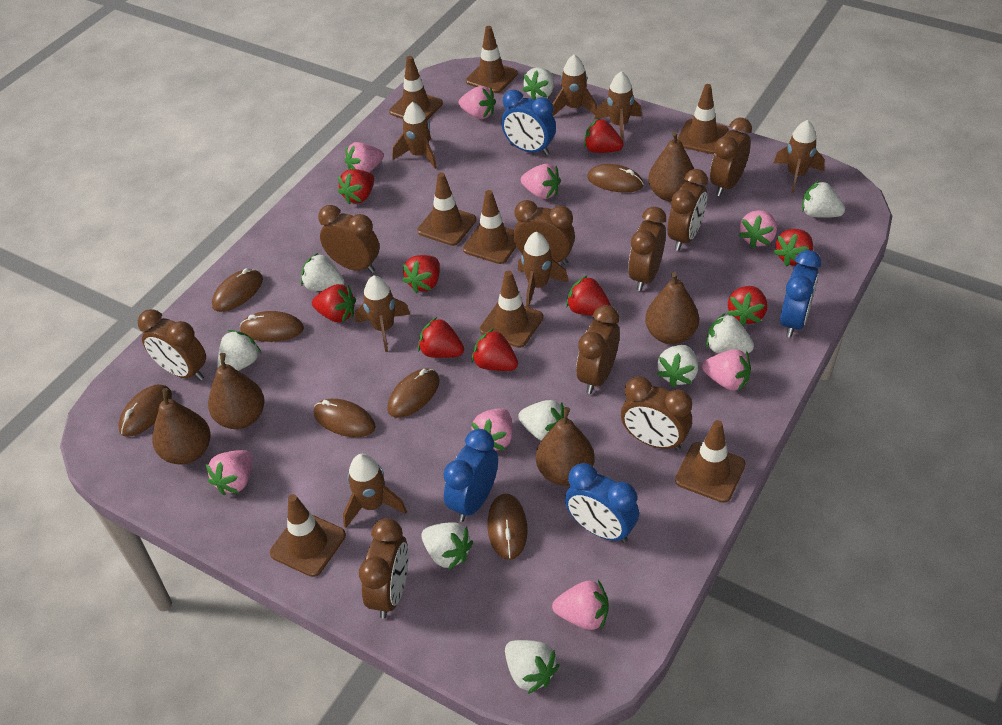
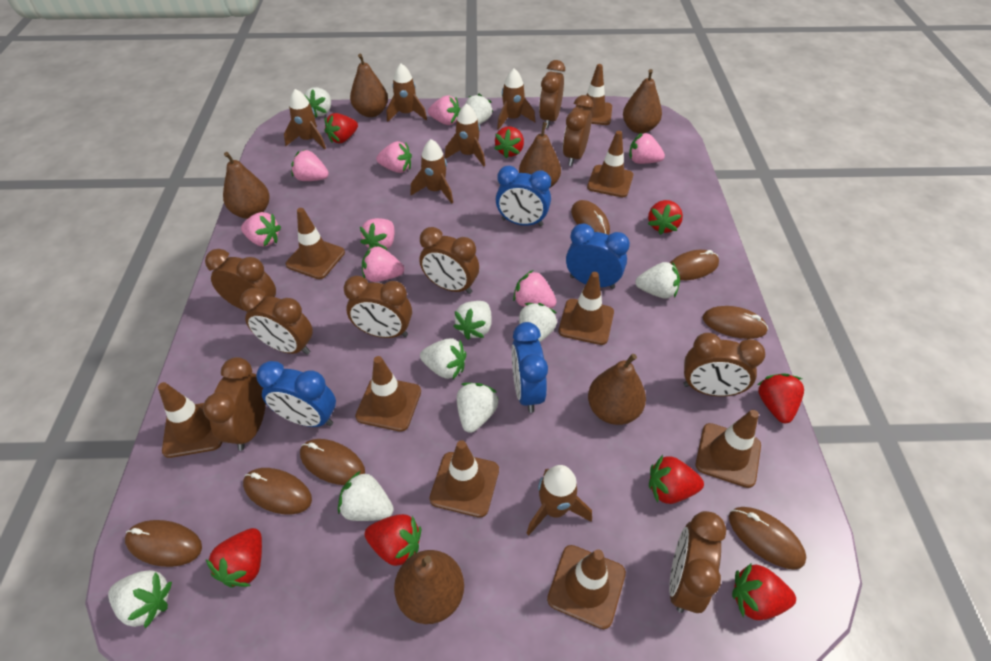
brown pear: 5 -> 6
brown rocket: 7 -> 6
brown traffic cone: 8 -> 9
red strawberry: 9 -> 8

